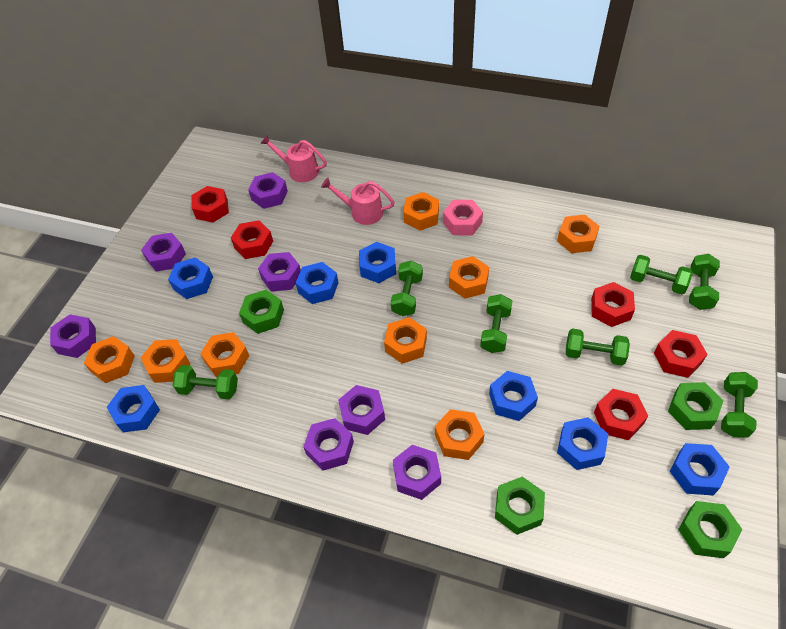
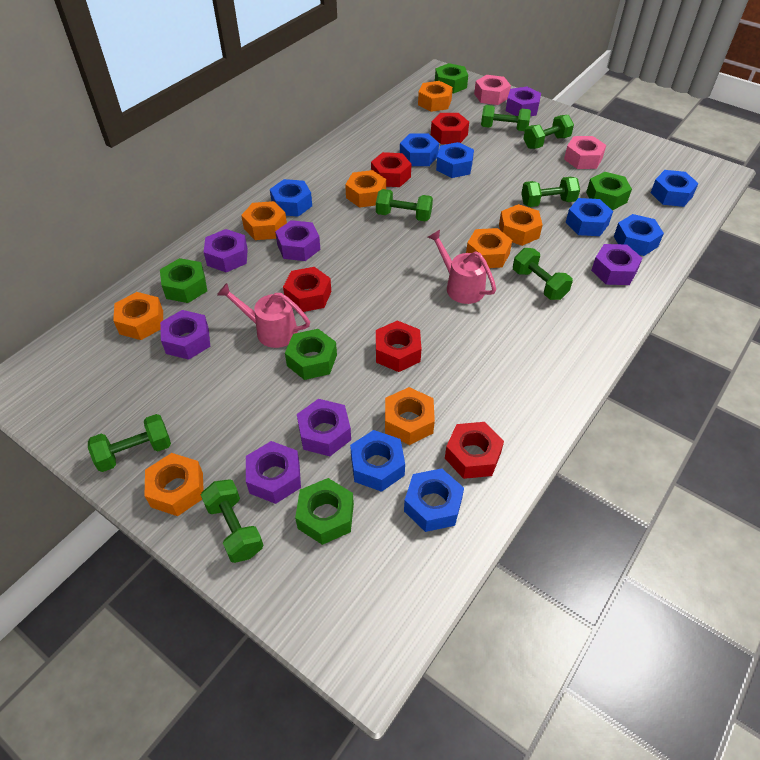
blue nut: 7 -> 8
green nut: 4 -> 5
pink nut: 1 -> 2

